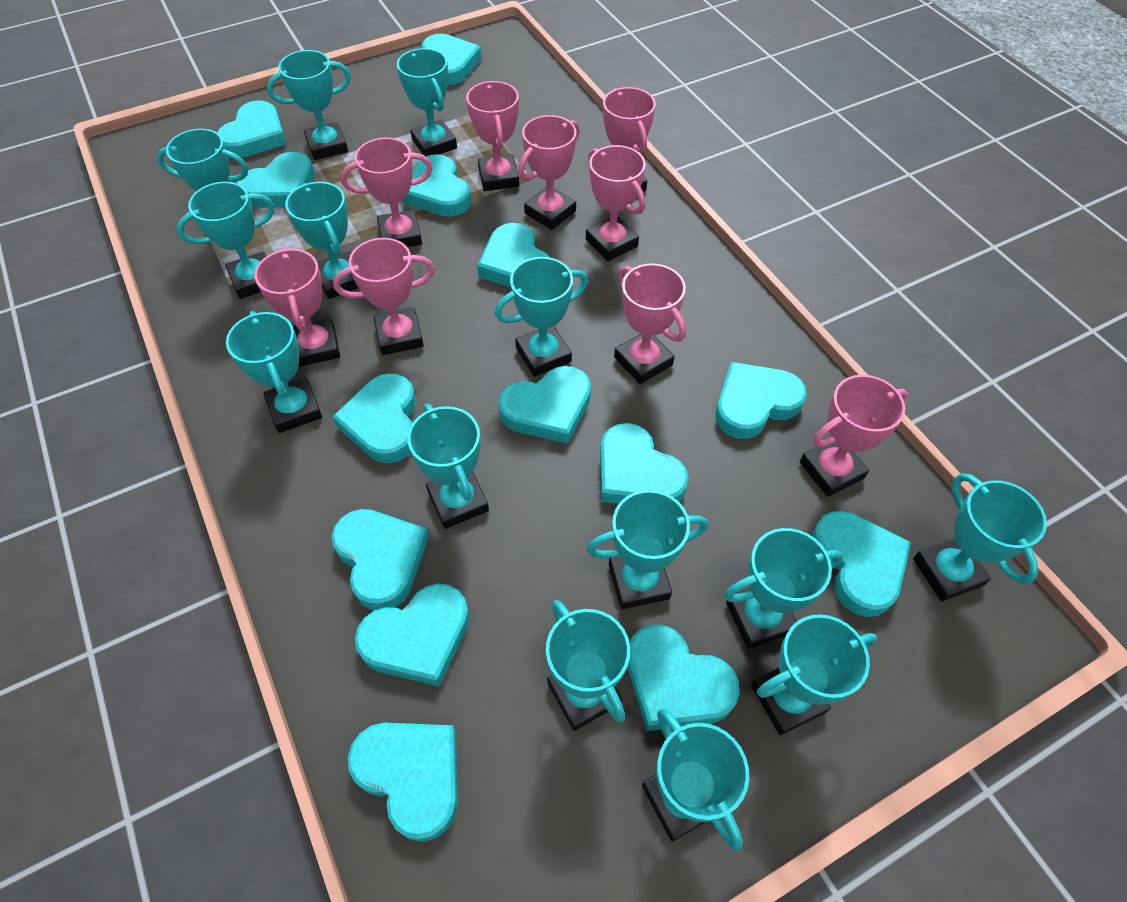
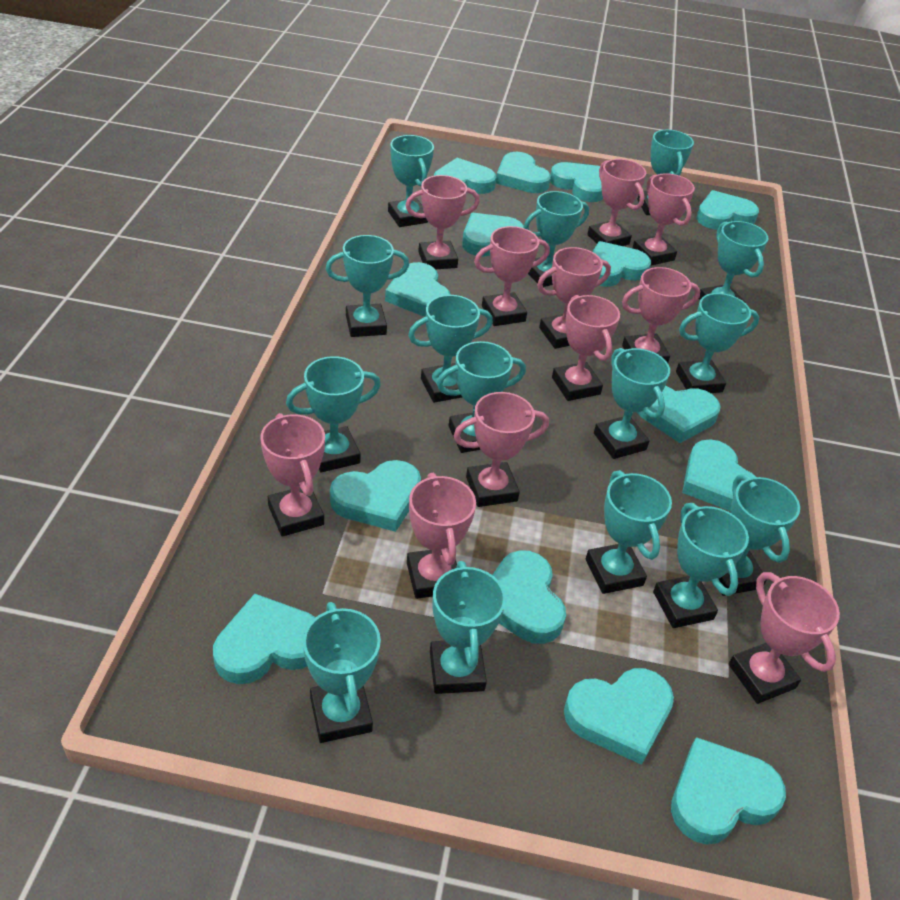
pink trophy: 9 -> 11
turquoise trophy: 14 -> 15

